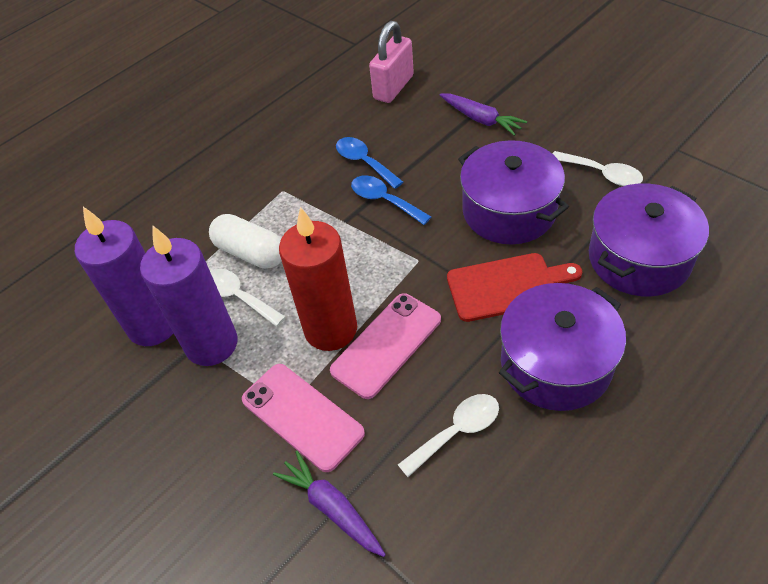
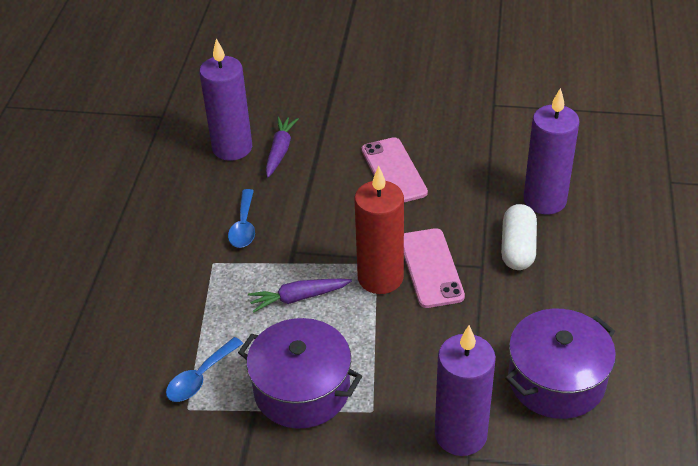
pink padlock: 1 -> 0
purple candle: 2 -> 3
purple pot: 3 -> 2
red cutting board: 1 -> 0
white spoon: 3 -> 0

